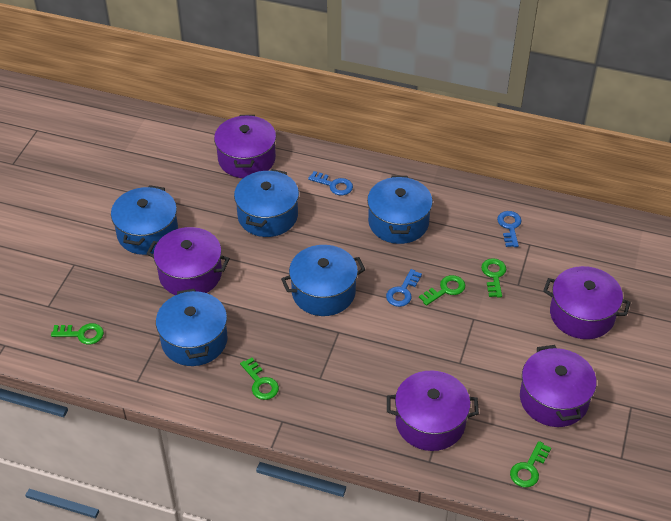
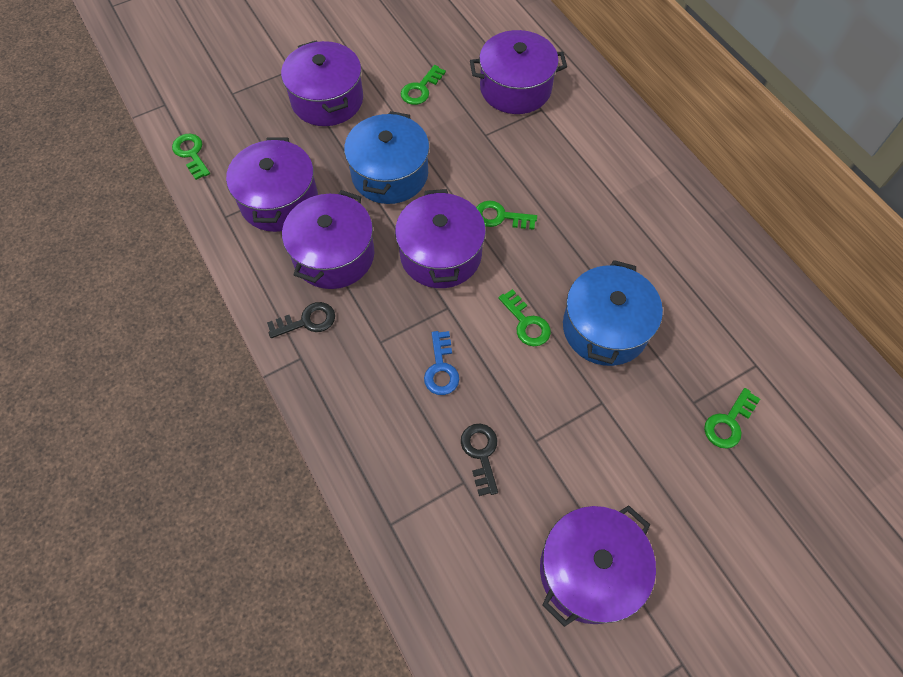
black key: 0 -> 2
blue key: 3 -> 1
blue pot: 5 -> 2
purple pot: 5 -> 6

